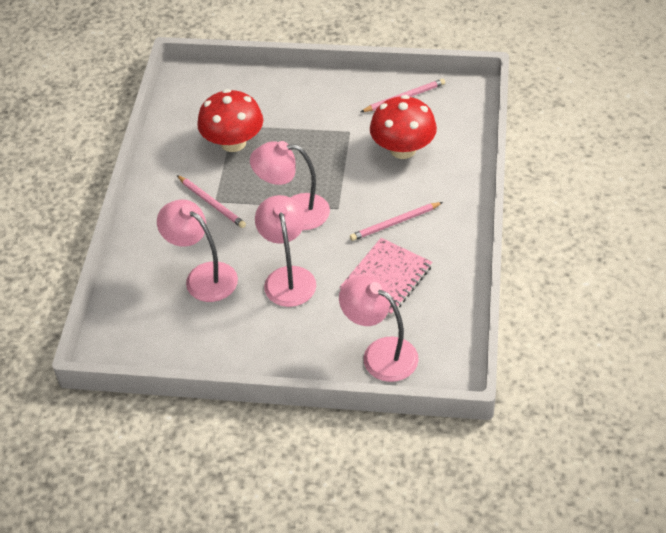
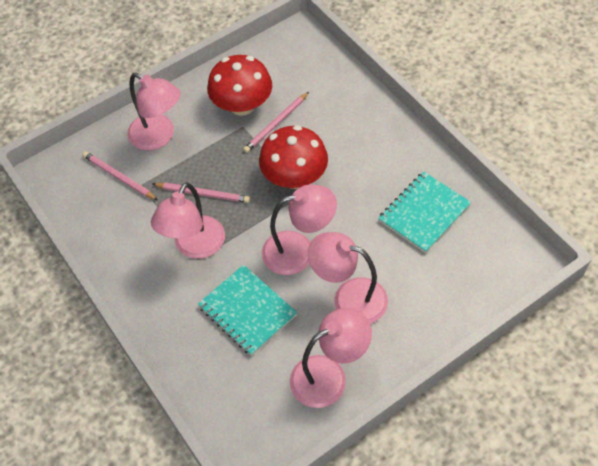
pink lamp: 4 -> 5
pink notebook: 1 -> 0
turquoise notebook: 0 -> 2

